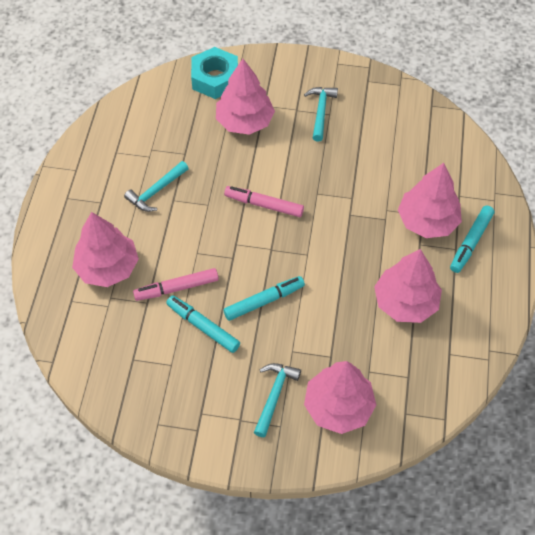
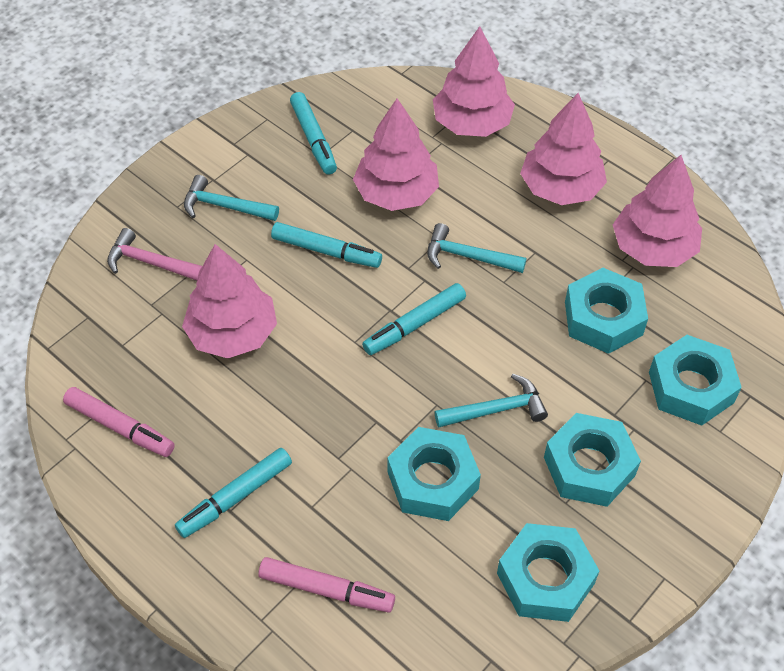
pink hammer: 0 -> 1
turquoise marker: 3 -> 4
turquoise nut: 1 -> 5

